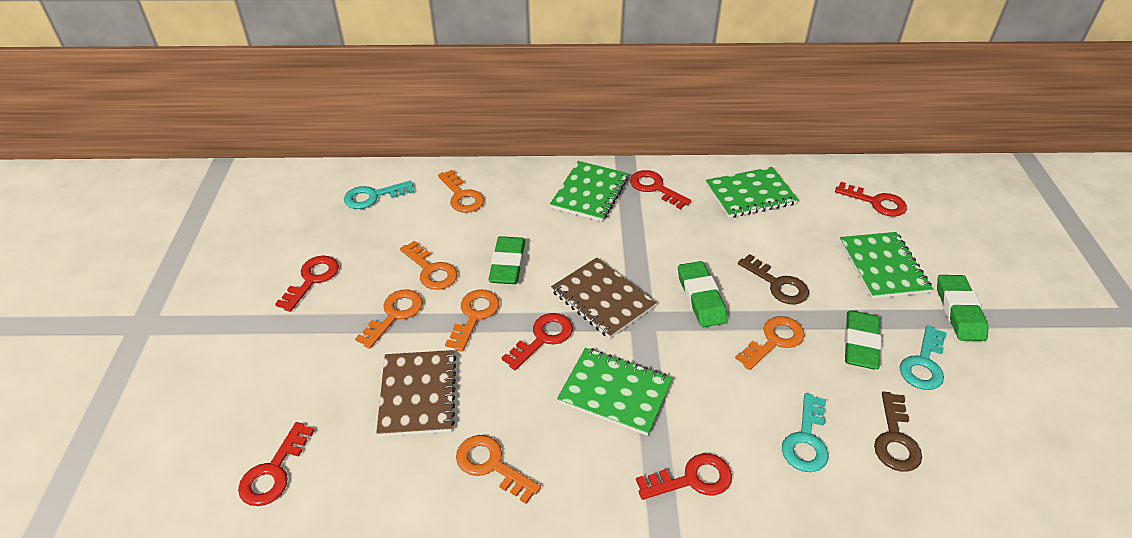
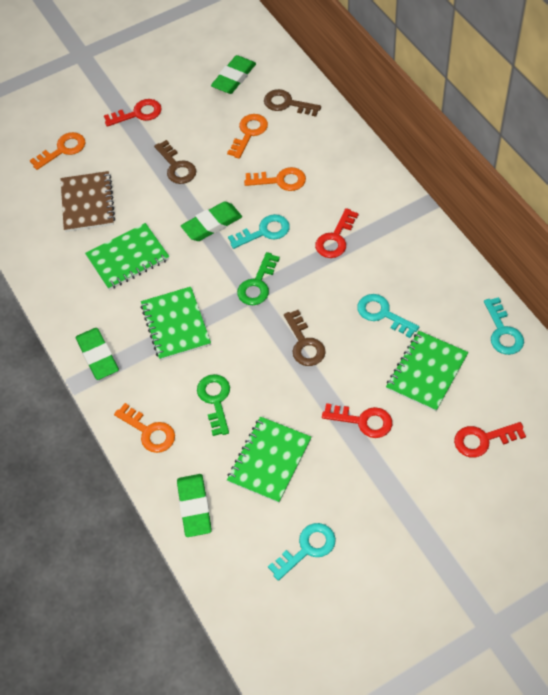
brown key: 2 -> 3
brown notebook: 2 -> 1
green key: 0 -> 2
orange key: 6 -> 4
red key: 6 -> 4
turquoise key: 3 -> 4

